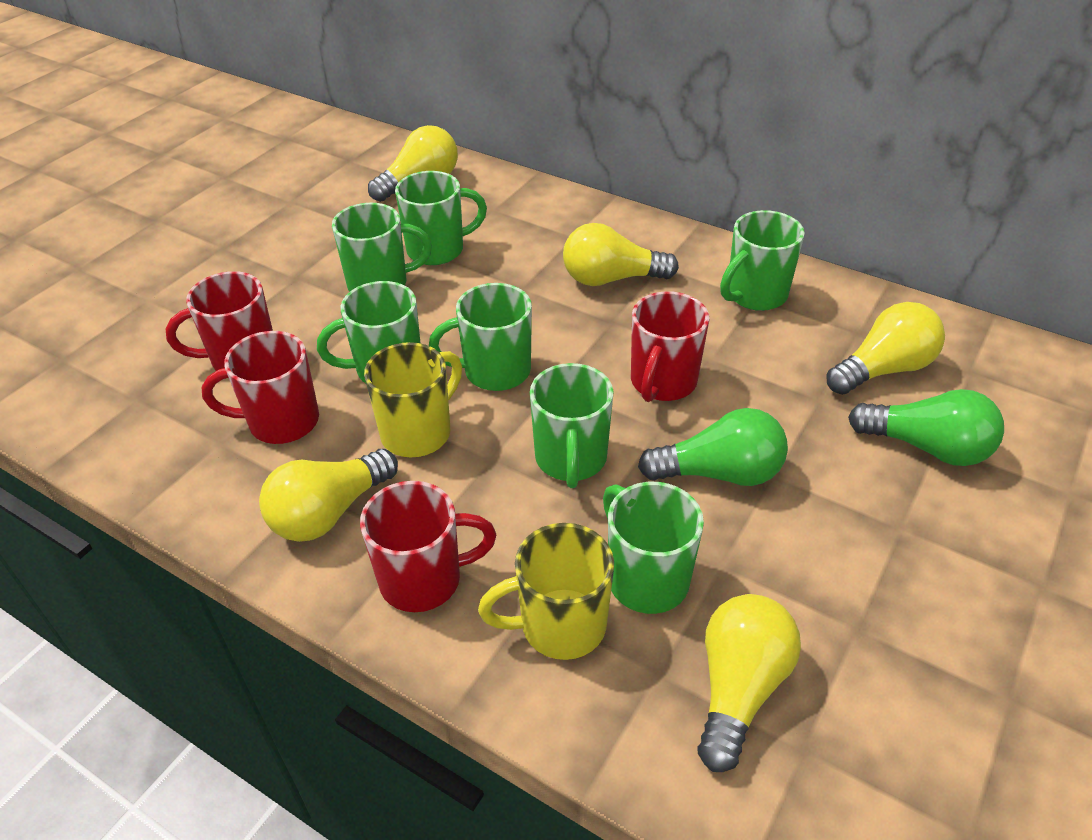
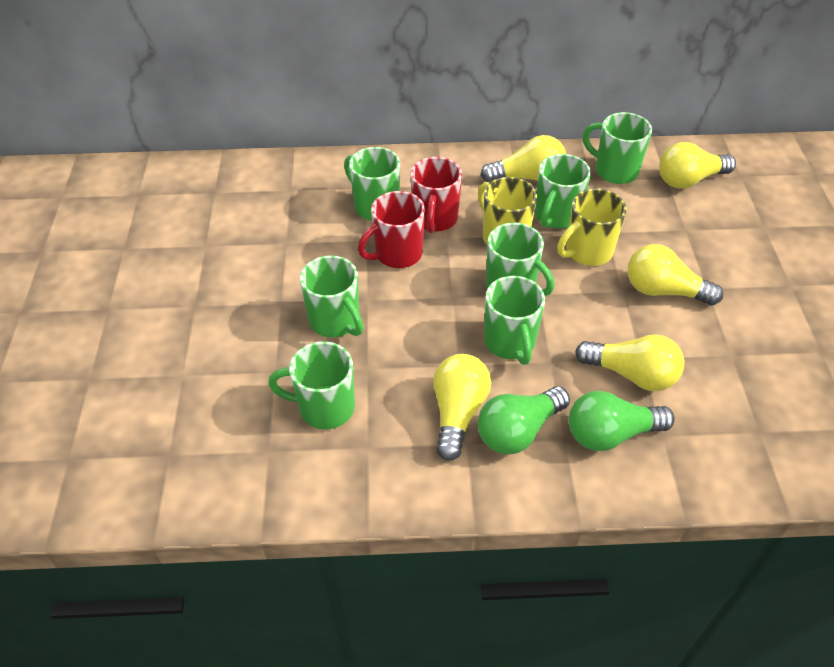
red mug: 4 -> 2

